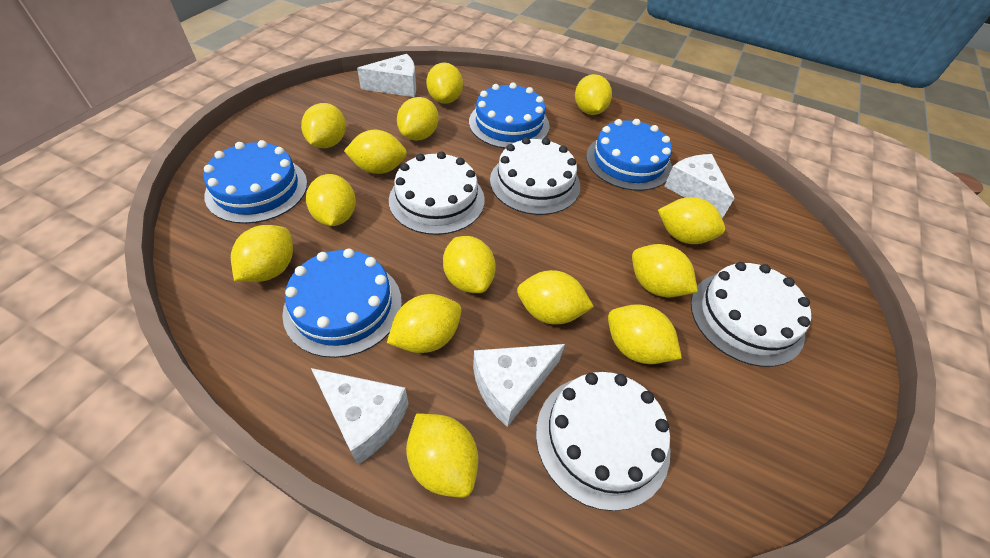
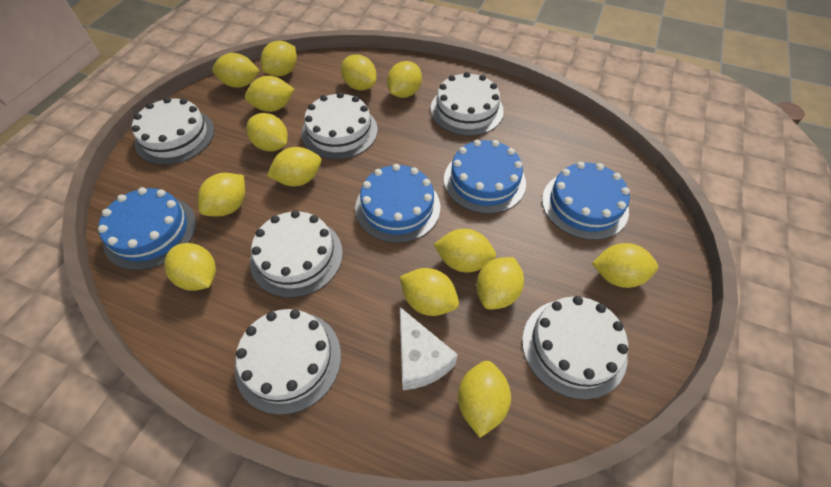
white cake: 4 -> 6
white cheese: 4 -> 1

